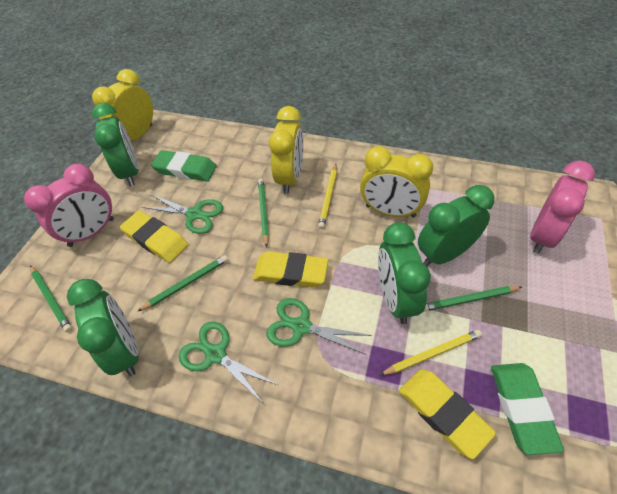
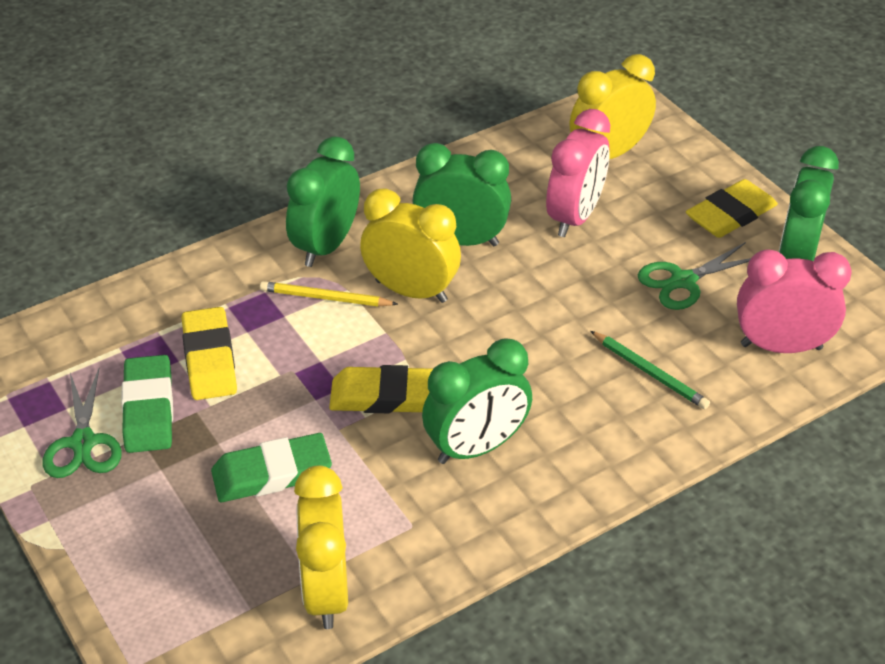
green pencil: 4 -> 1
green scissors: 3 -> 2
yellow pencil: 2 -> 1

